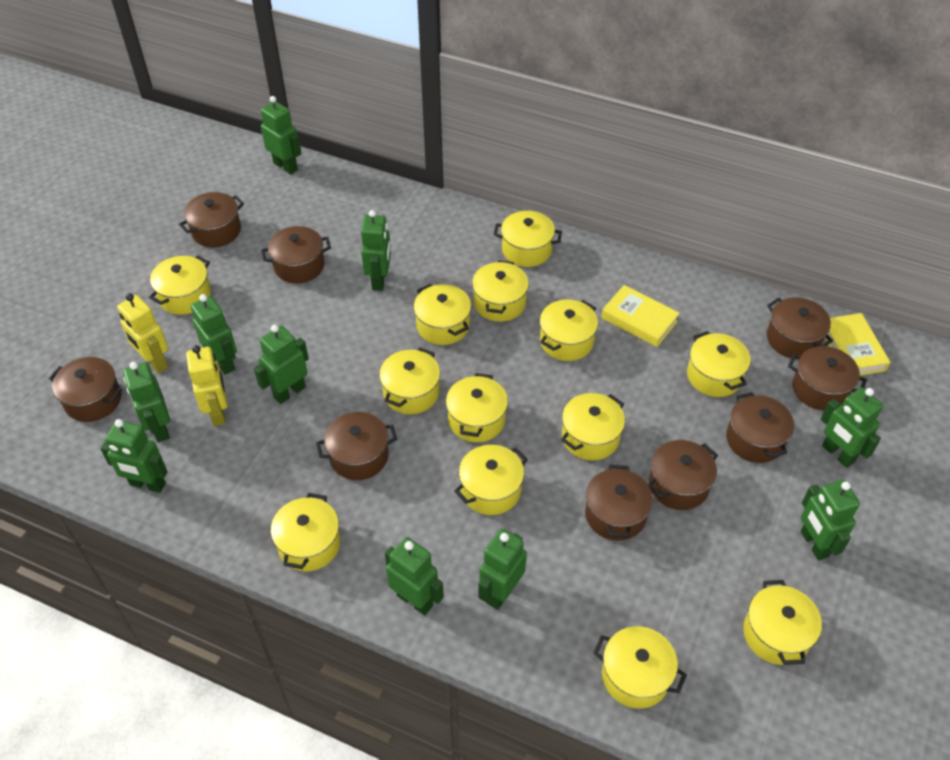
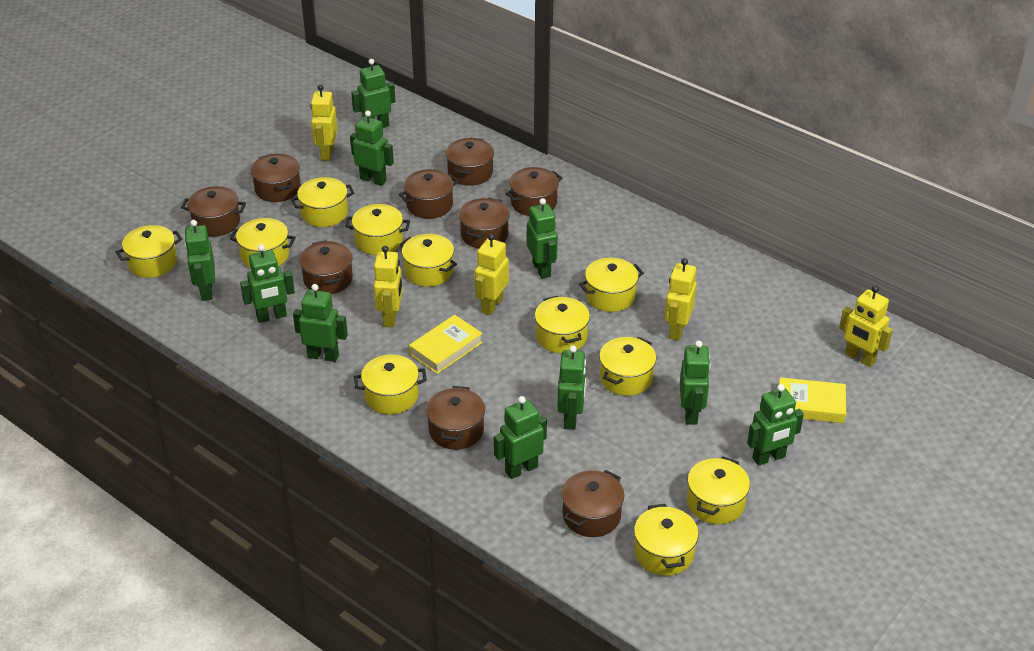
yellow pot: 13 -> 11
yellow robot: 2 -> 5

